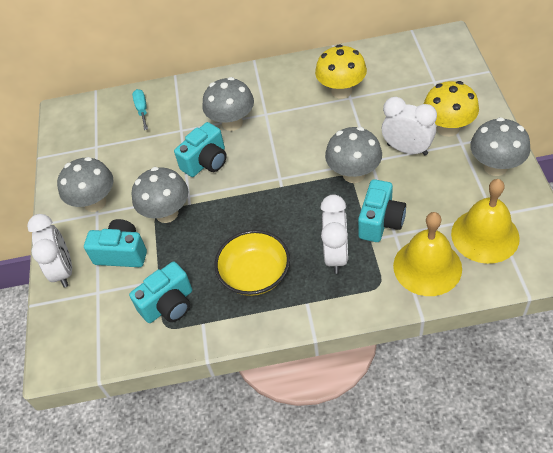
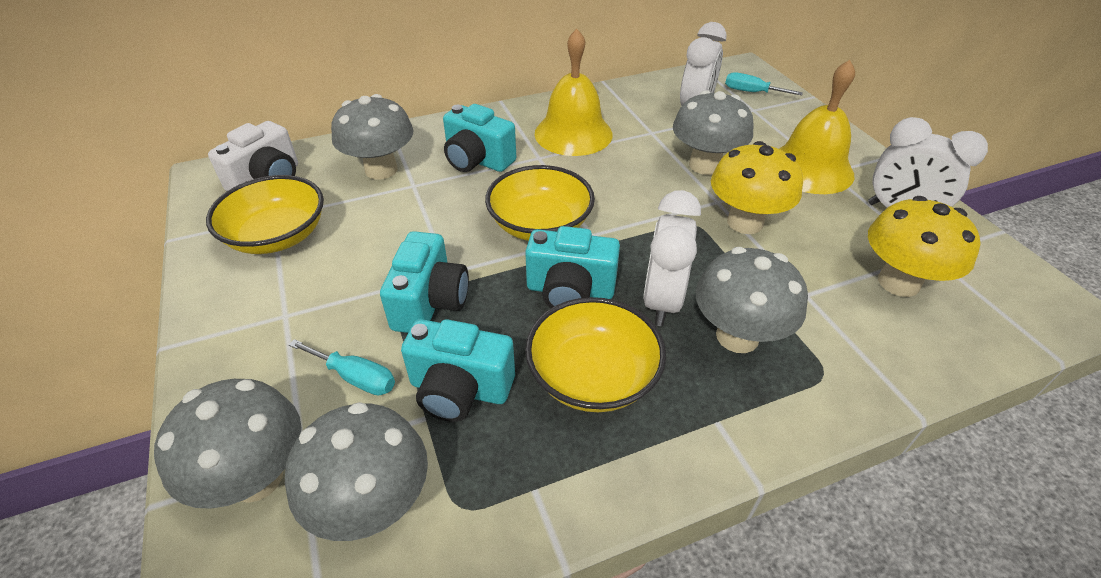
turquoise screwdriver: 1 -> 2
white camera: 0 -> 1
yellow bowl: 1 -> 3

